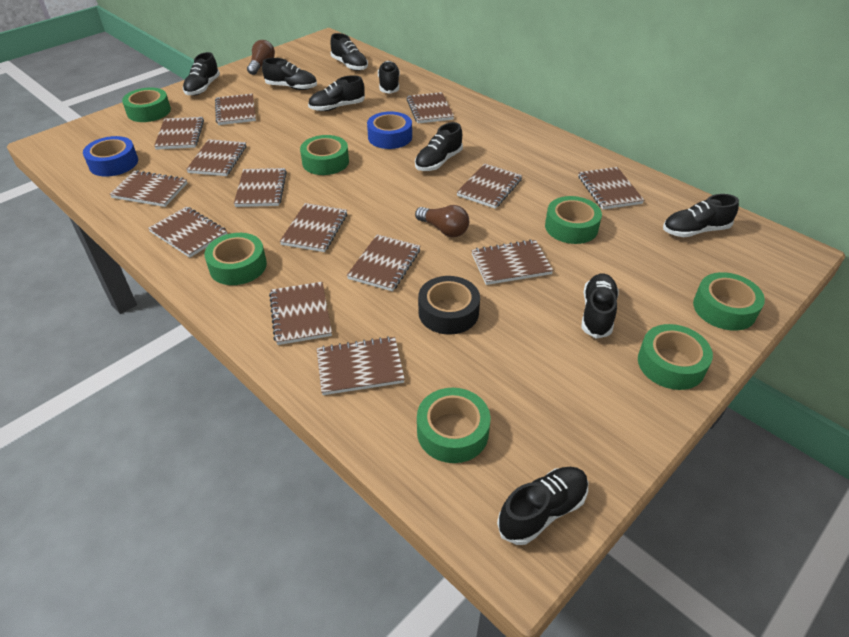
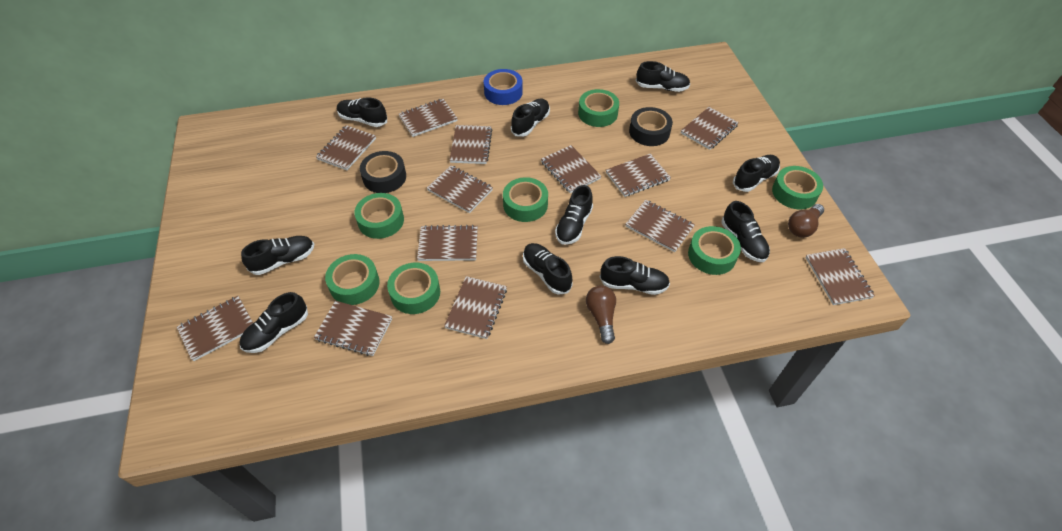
black shoe: 9 -> 10
black tape: 1 -> 2
blue tape: 2 -> 1
brown notebook: 14 -> 13

